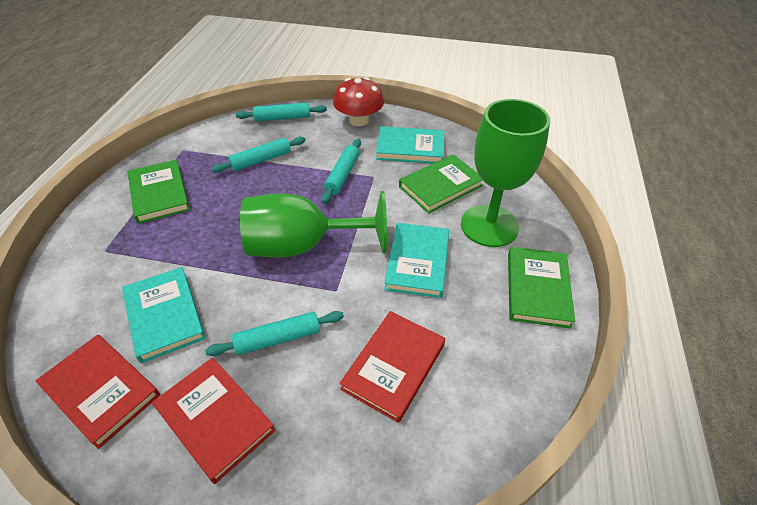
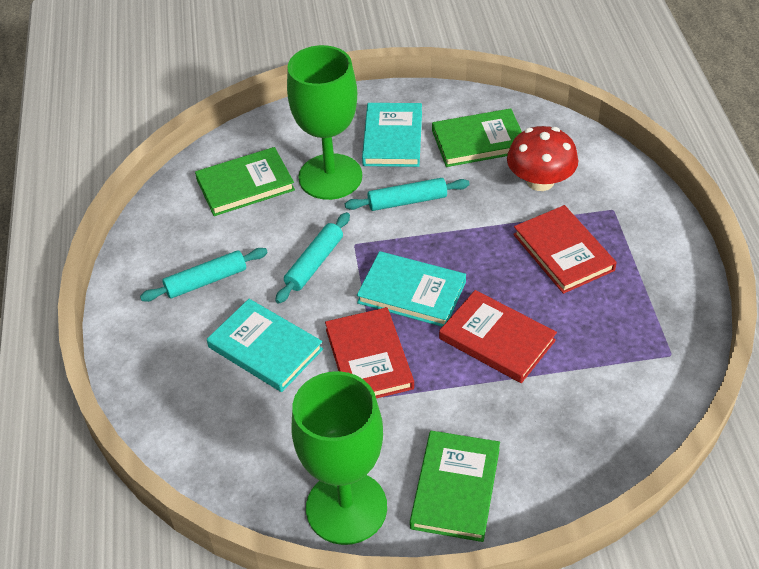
turquoise rolling pin: 4 -> 3

